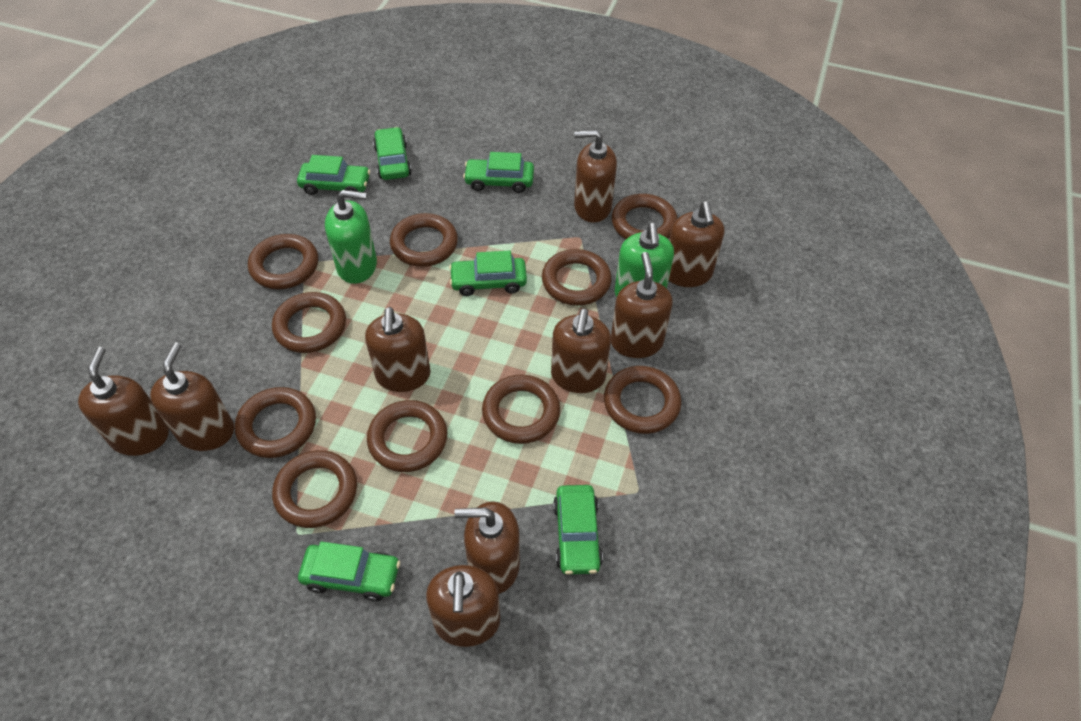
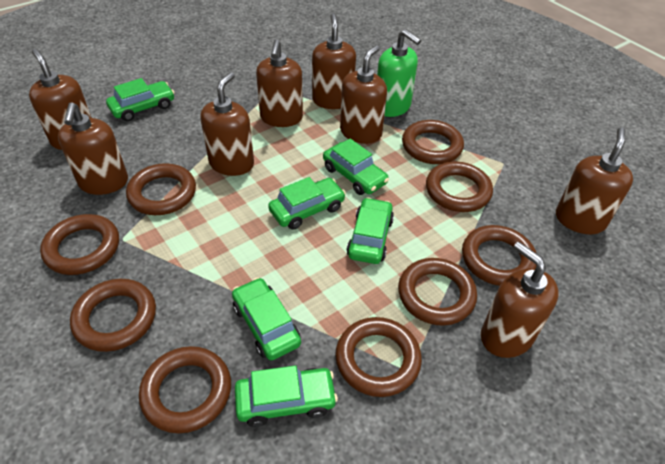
brown ring: 10 -> 9
brown soap dispenser: 9 -> 8
green soap dispenser: 2 -> 1

